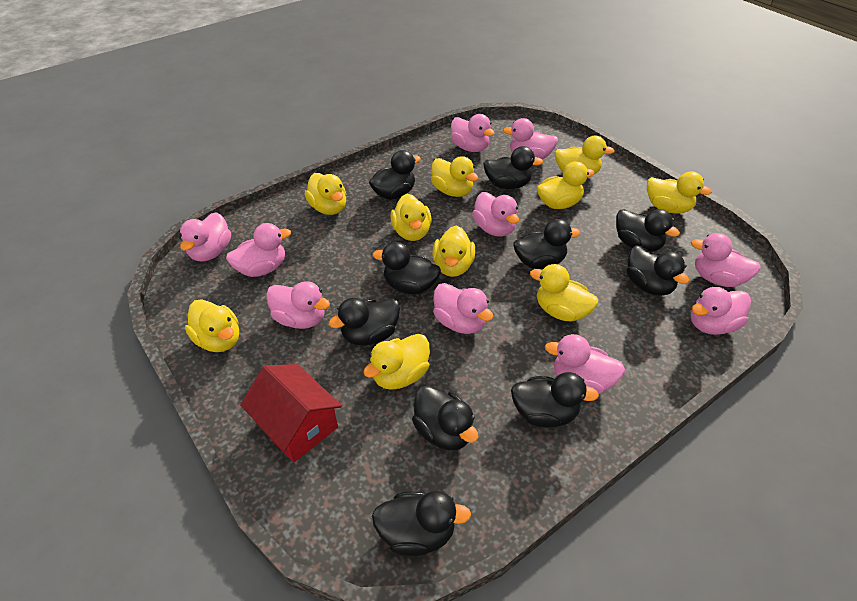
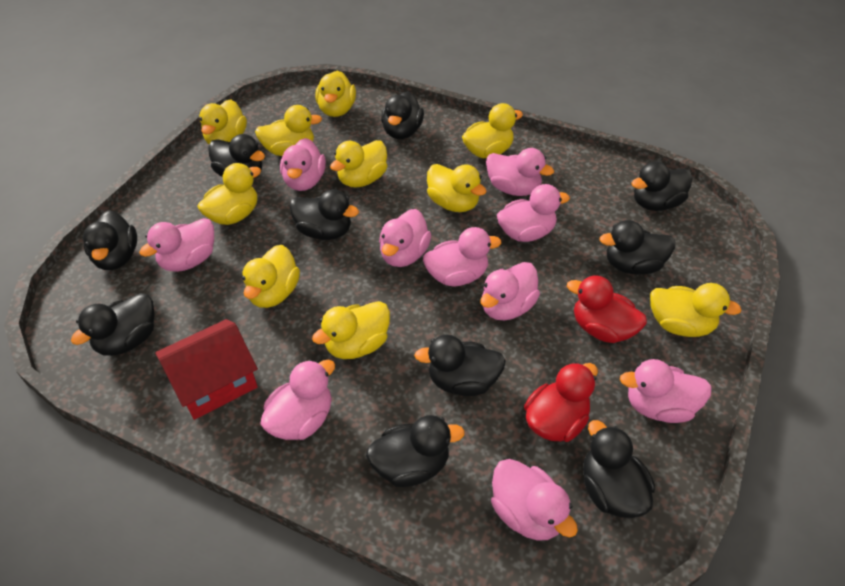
red duck: 0 -> 2

